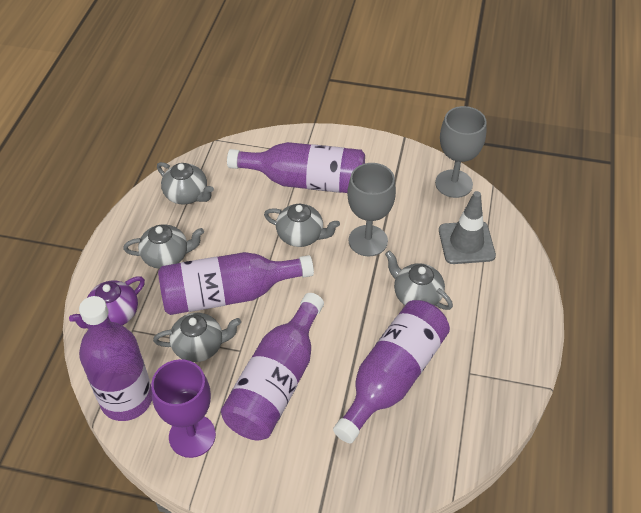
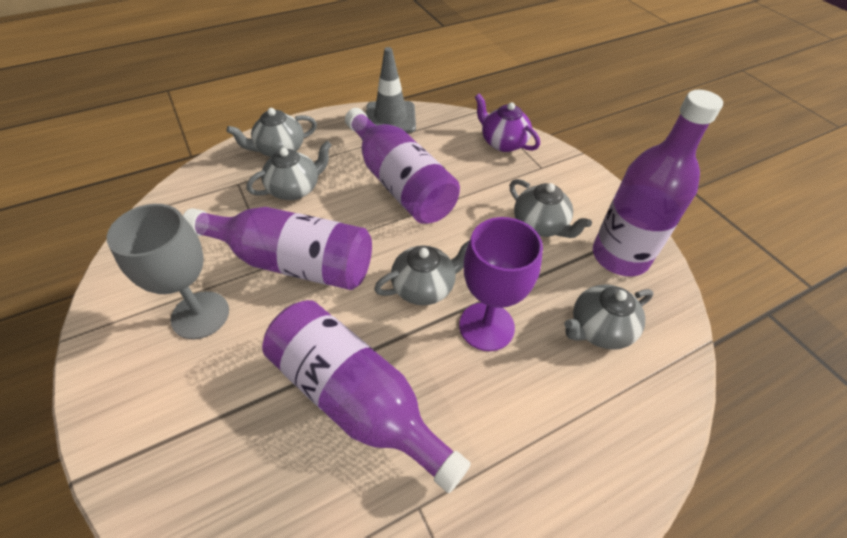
grey goblet: 2 -> 1
purple bottle: 5 -> 4

